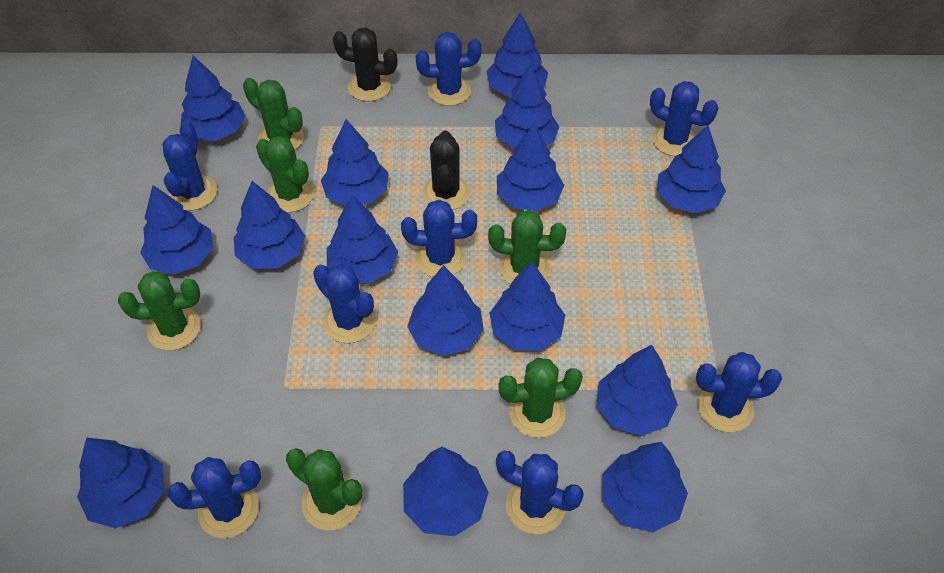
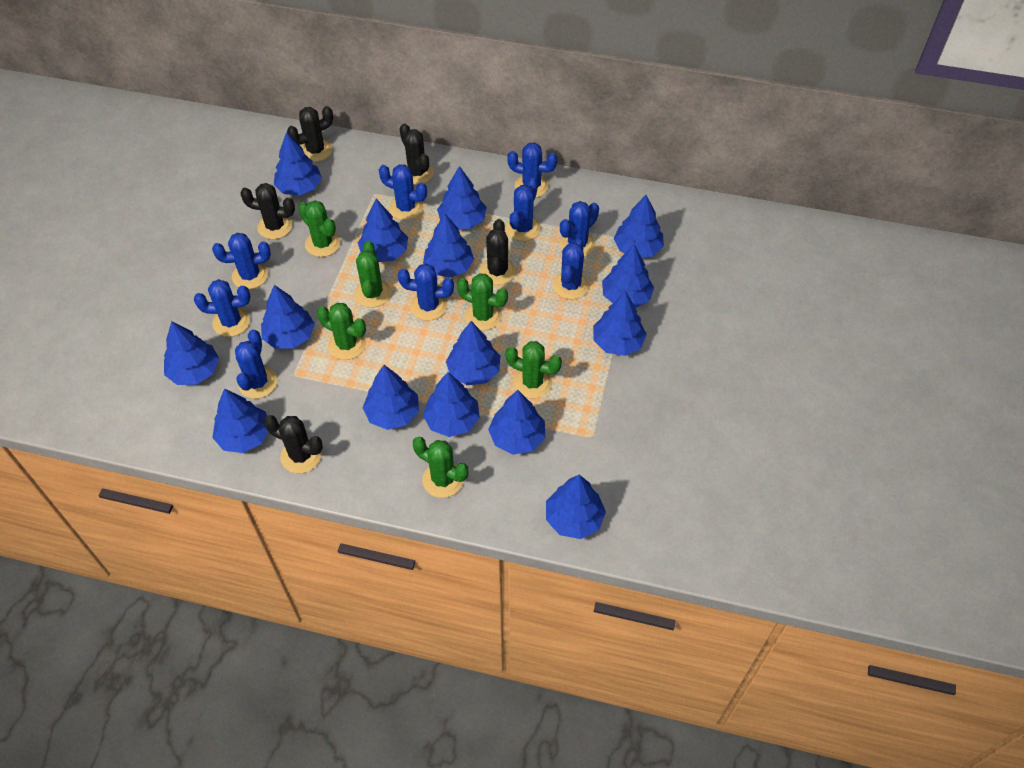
black cactus: 2 -> 5
blue cactus: 8 -> 9

